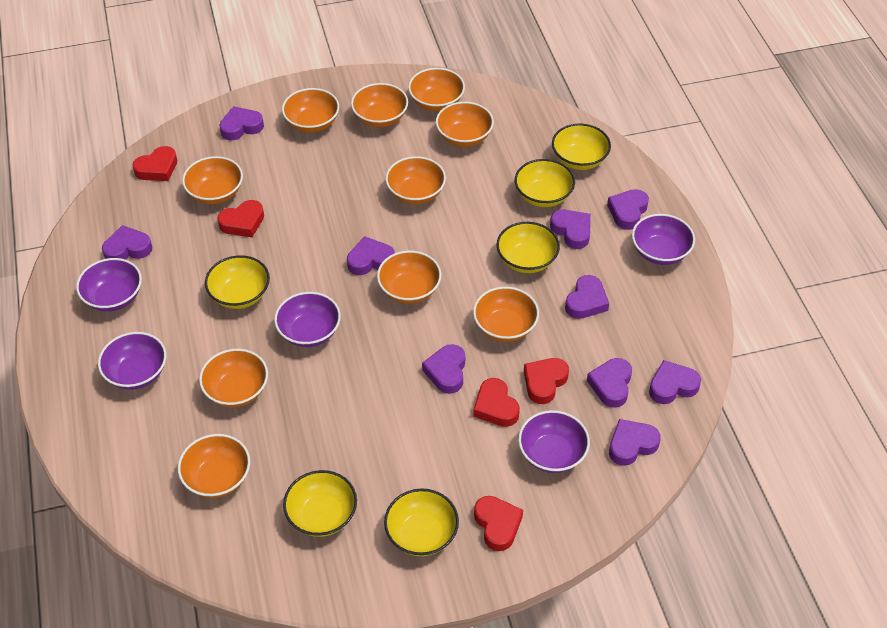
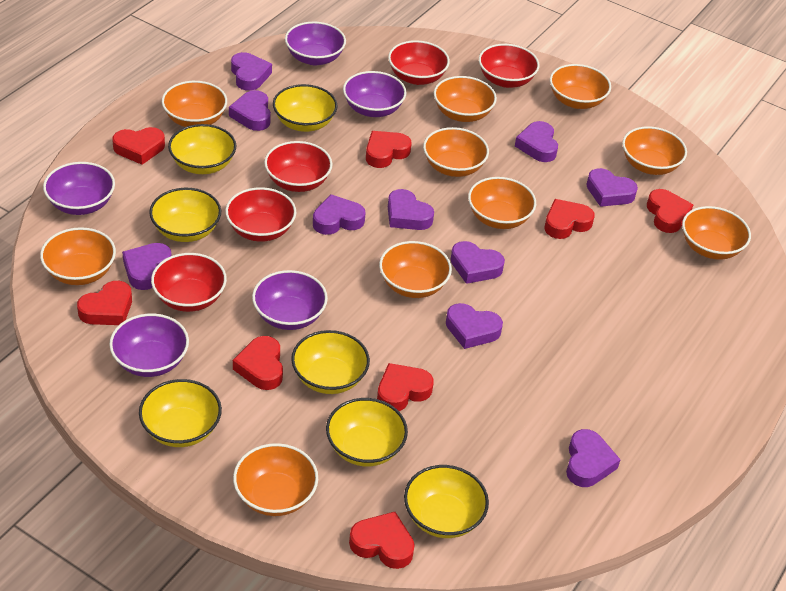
red bowl: 0 -> 5
red heart: 5 -> 8
yellow bowl: 6 -> 7

